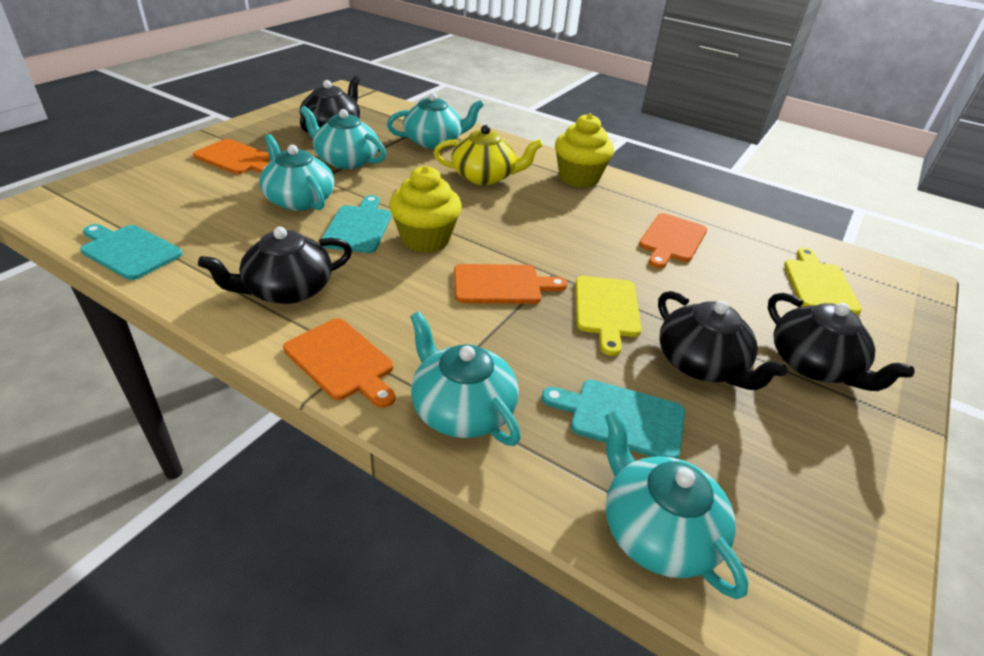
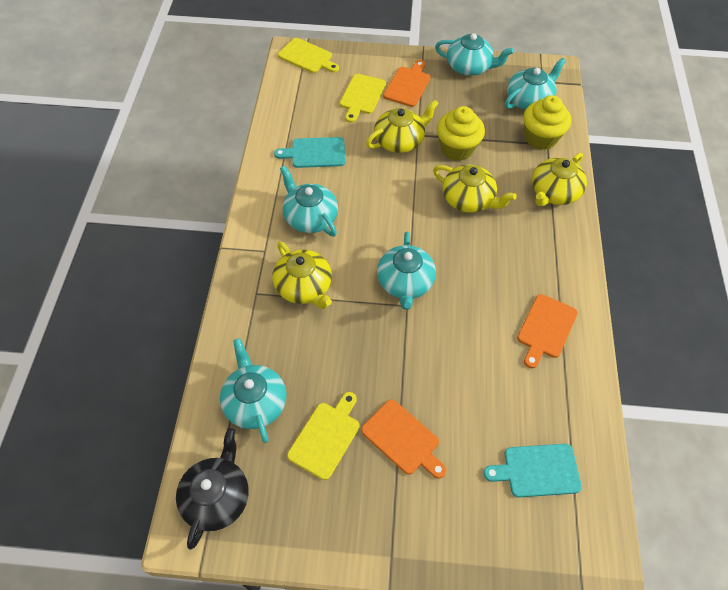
black teapot: 4 -> 1
orange cutting board: 4 -> 3
turquoise cutting board: 3 -> 2
yellow cutting board: 2 -> 3
yellow teapot: 1 -> 4

